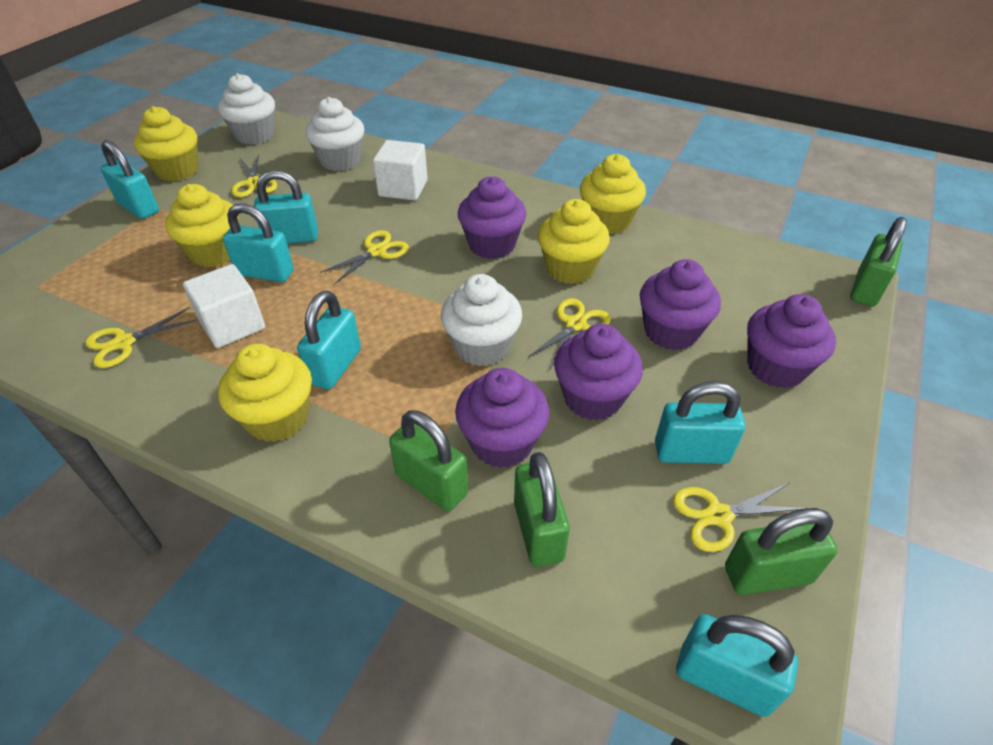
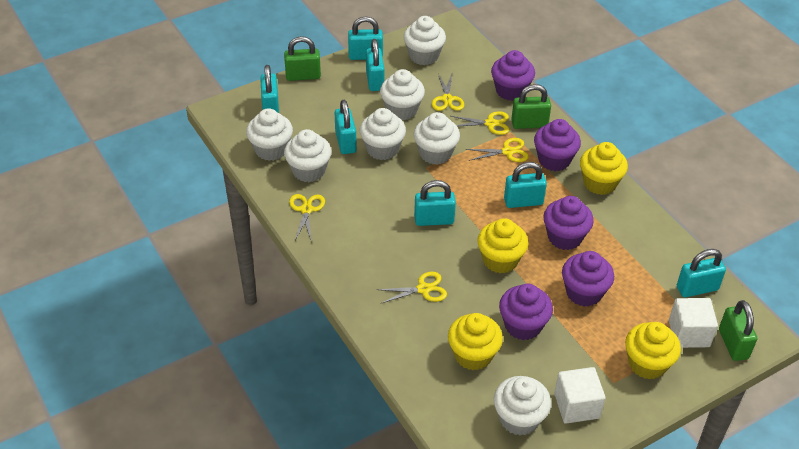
green padlock: 4 -> 3
turquoise padlock: 6 -> 7
white cupcake: 3 -> 7
yellow cupcake: 5 -> 4

